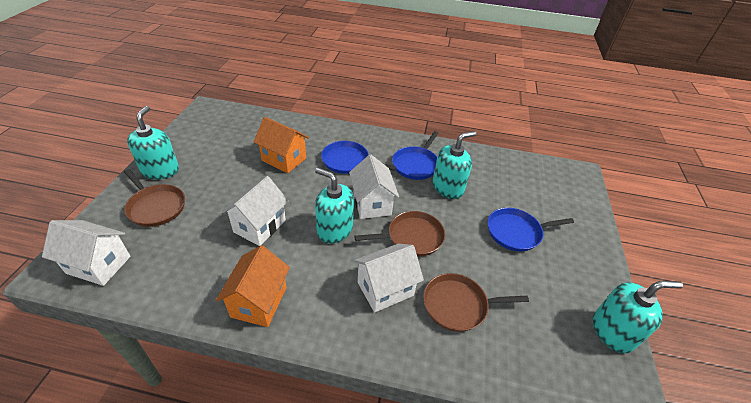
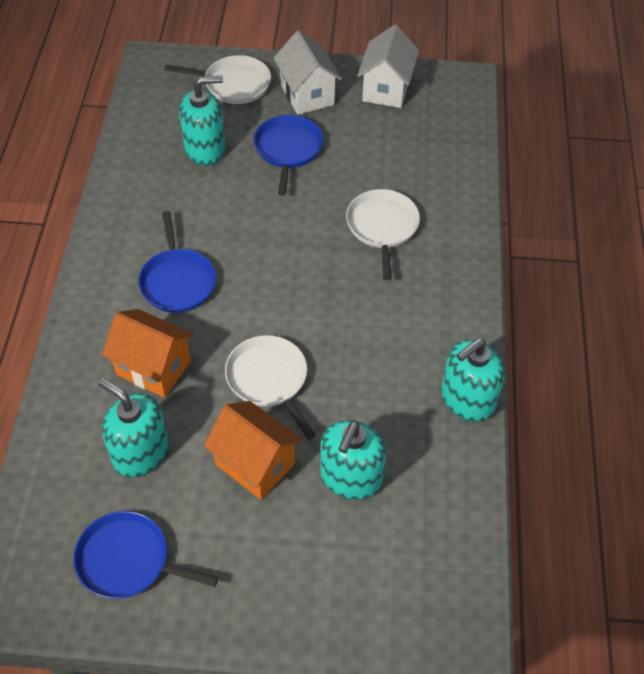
brown pan: 3 -> 0
white house: 4 -> 2
white pan: 0 -> 3

